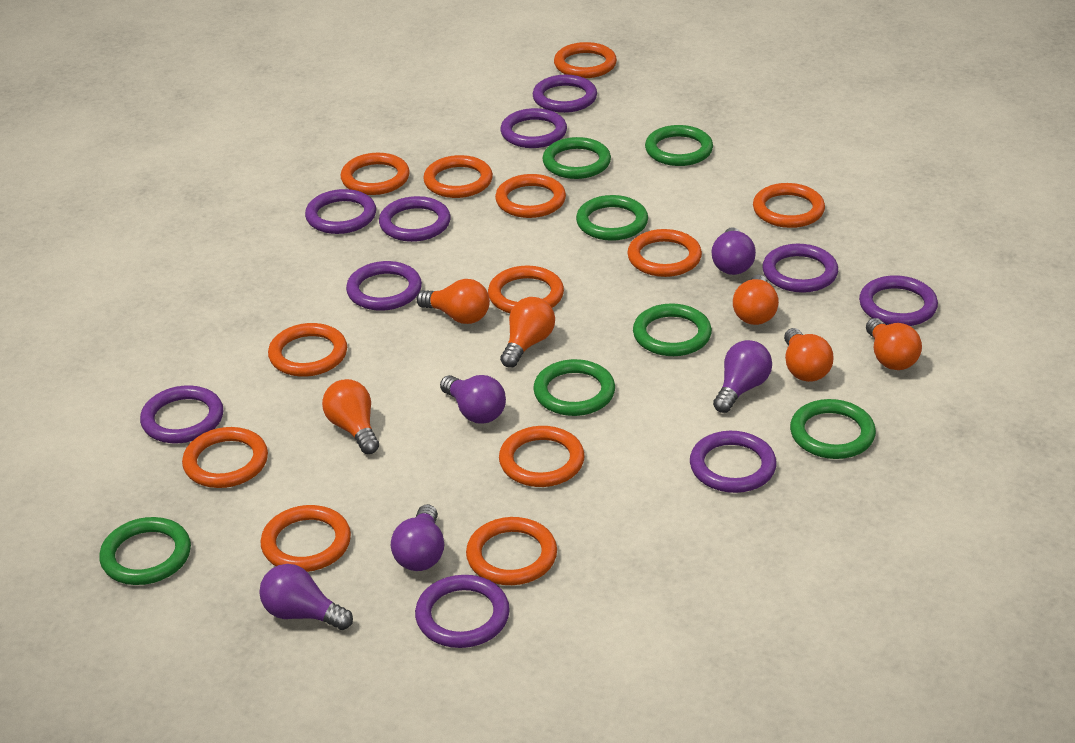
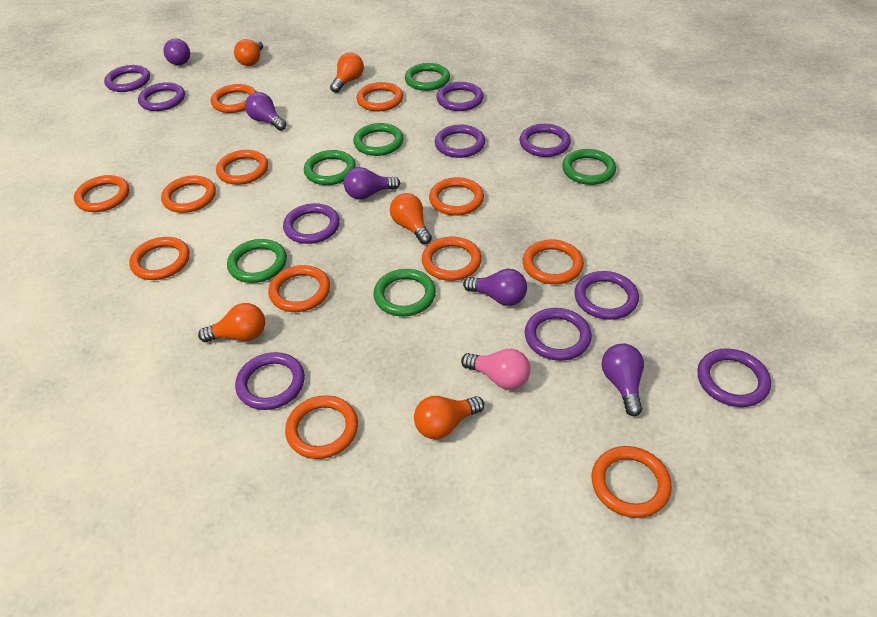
green ring: 7 -> 6
orange light bulb: 6 -> 5
pink light bulb: 0 -> 1

